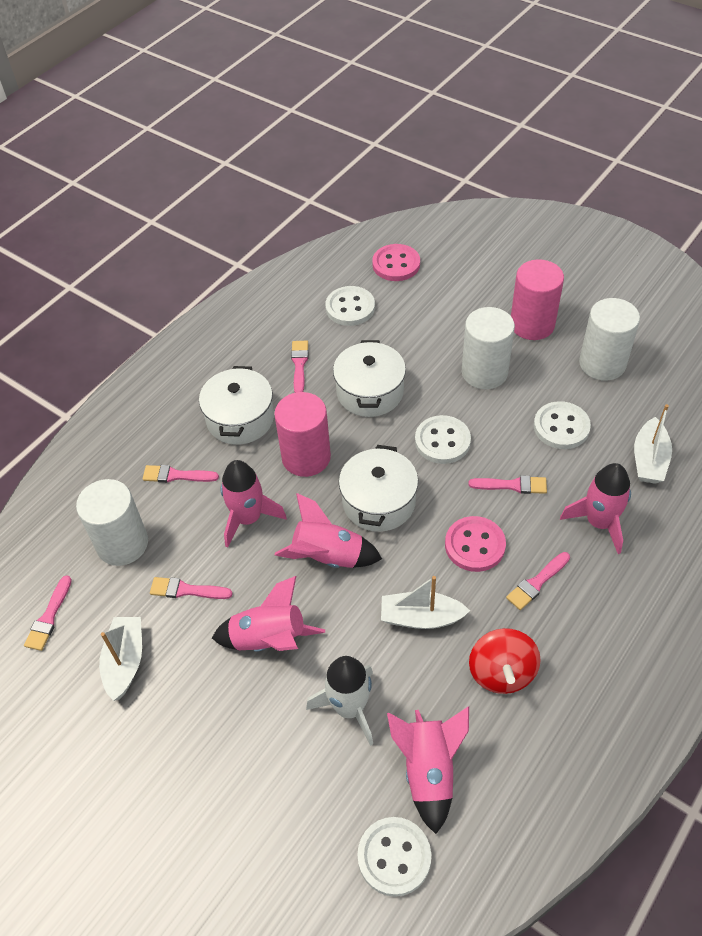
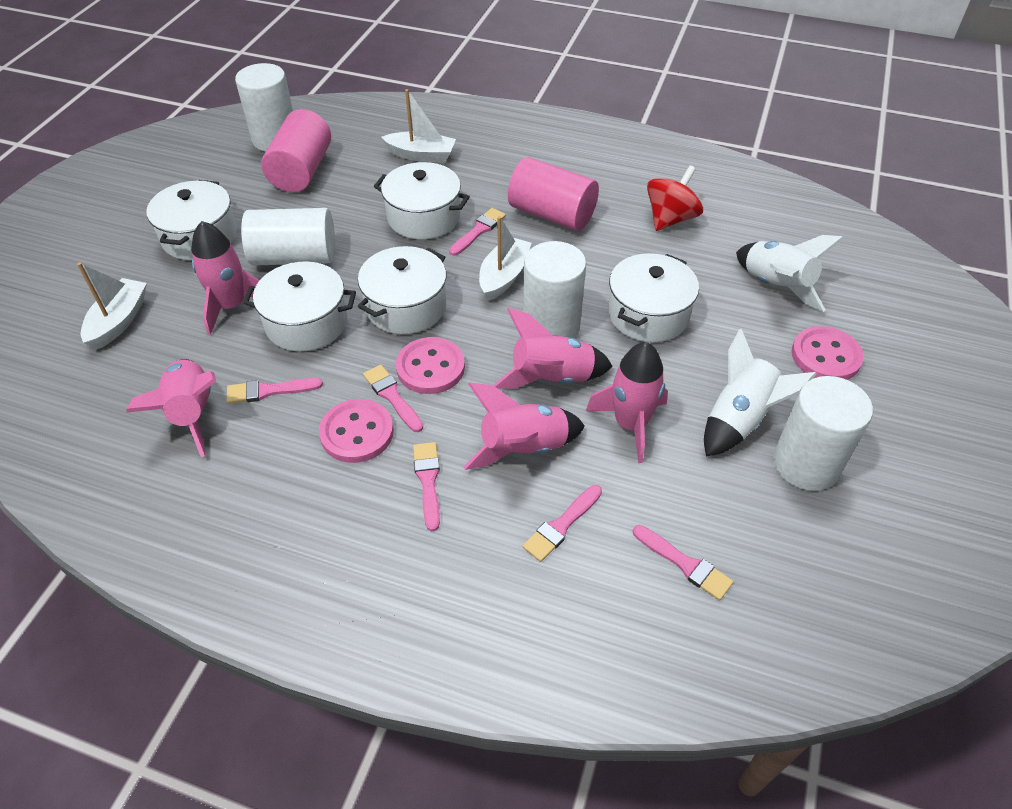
pink button: 2 -> 3
white button: 4 -> 0
white cylinder: 3 -> 4
white pot: 3 -> 5
white rocket: 1 -> 2

